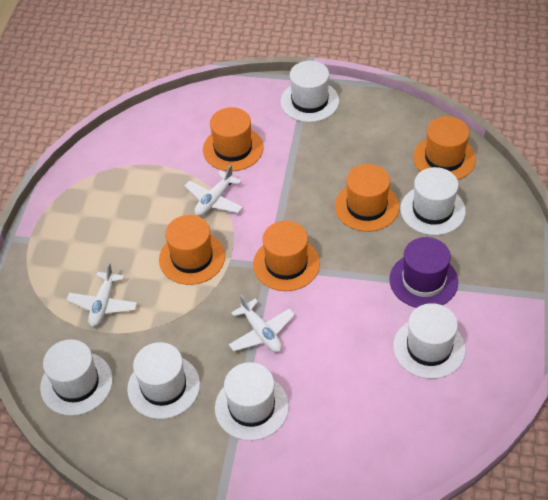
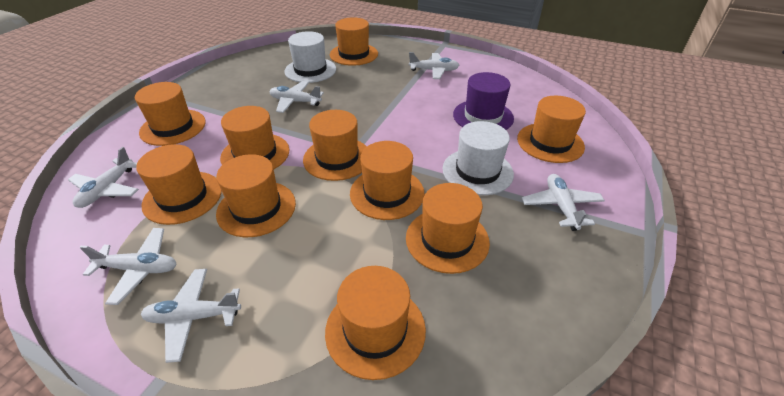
orange hat: 5 -> 10
white hat: 6 -> 2
white plane: 3 -> 6

